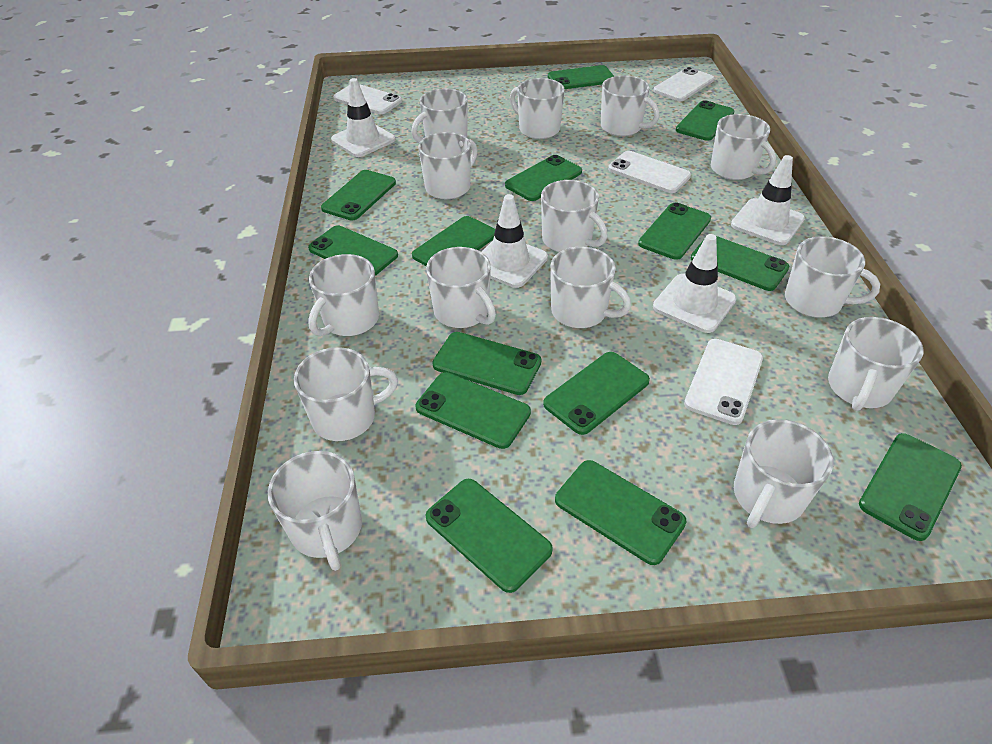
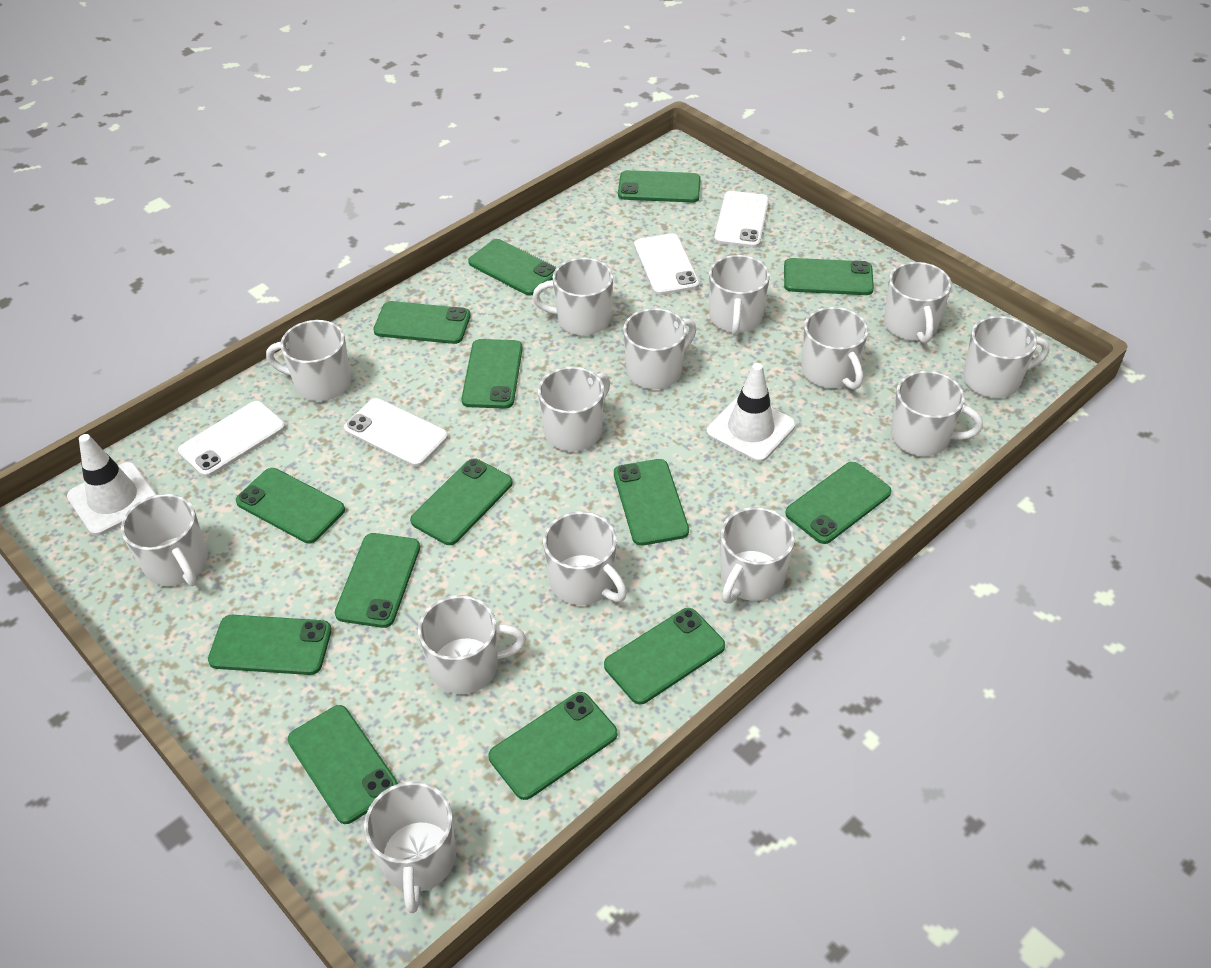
white traffic cone: 4 -> 2

